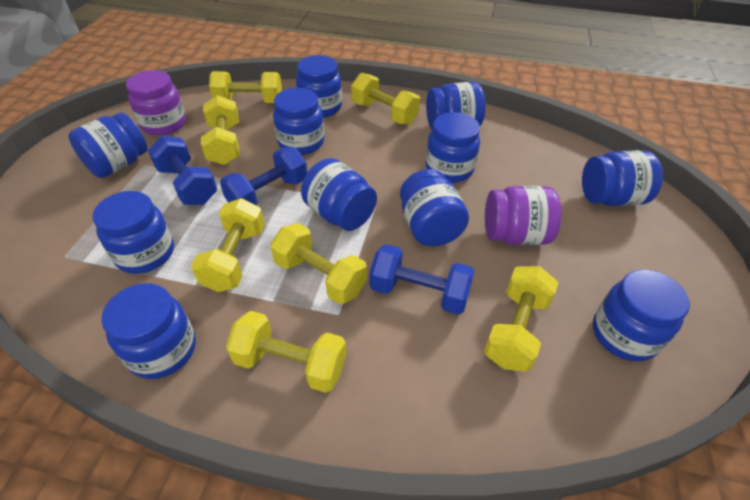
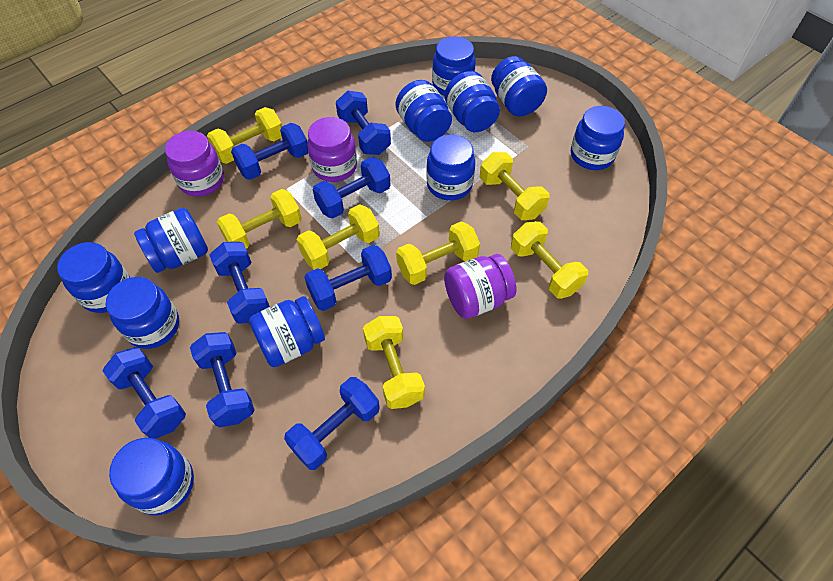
blue dumbbell: 3 -> 8
purple jar: 2 -> 3

